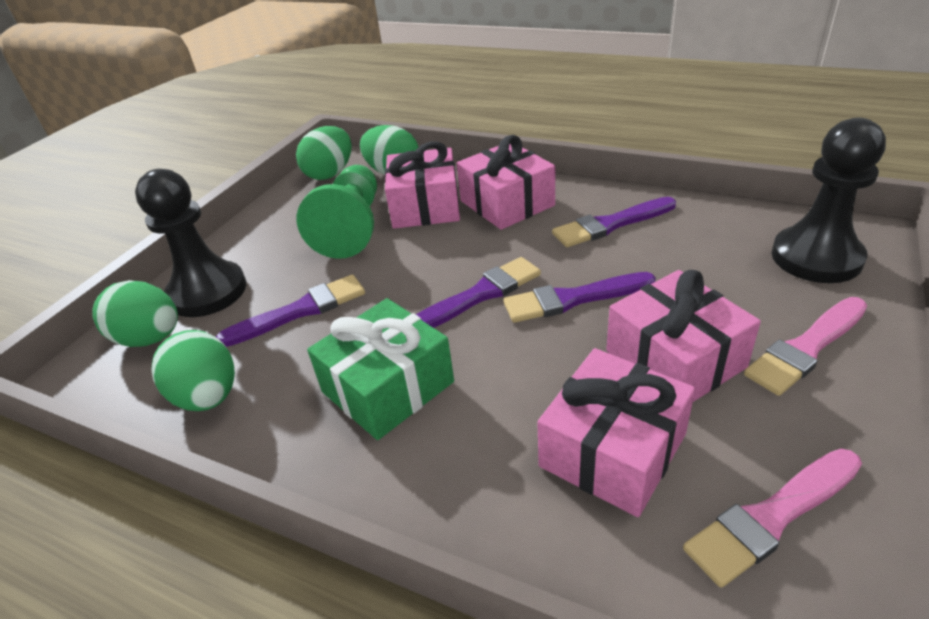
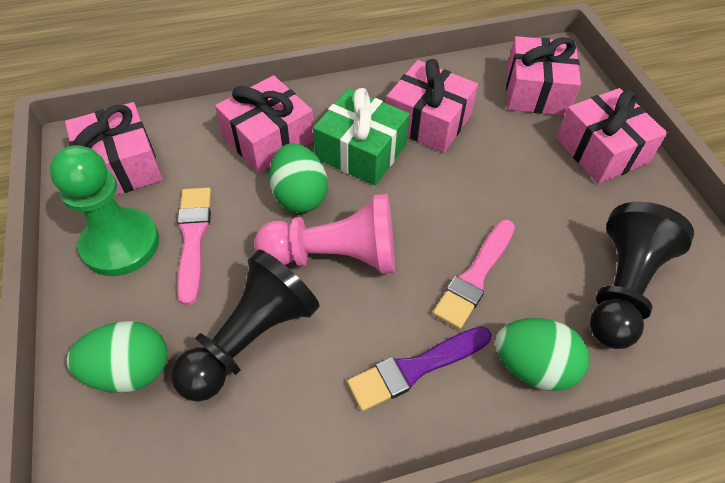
green egg: 4 -> 3
pink gift: 4 -> 5
pink pawn: 0 -> 1
purple brush: 4 -> 1

